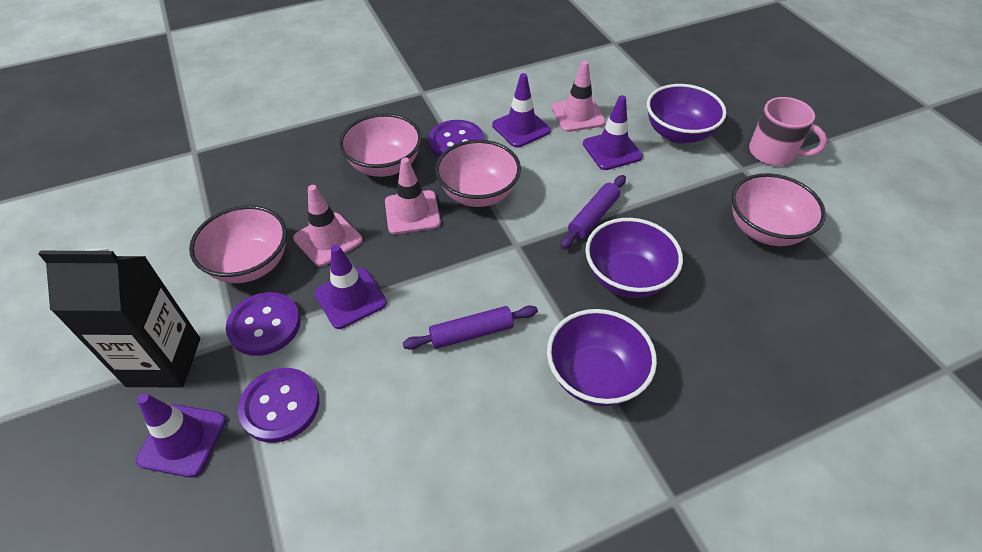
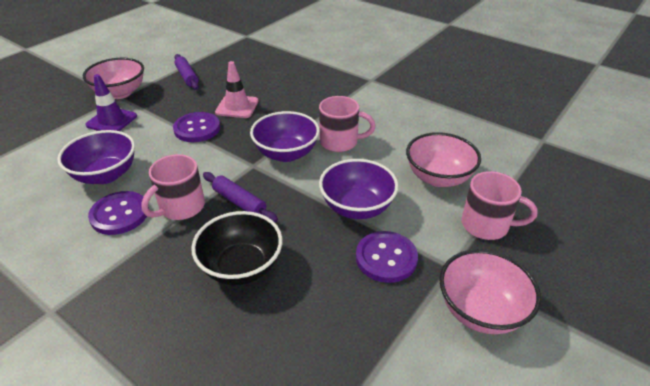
black bowl: 0 -> 1
black carton: 1 -> 0
pink bowl: 4 -> 3
pink mug: 1 -> 3
pink traffic cone: 3 -> 1
purple traffic cone: 4 -> 1

